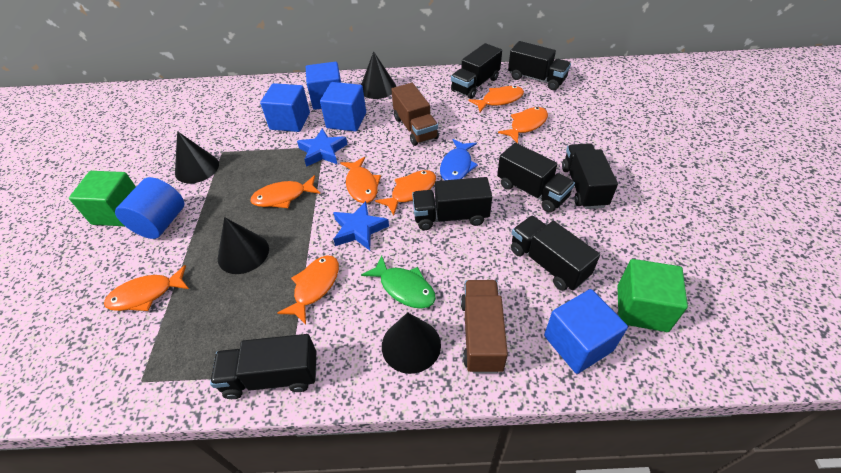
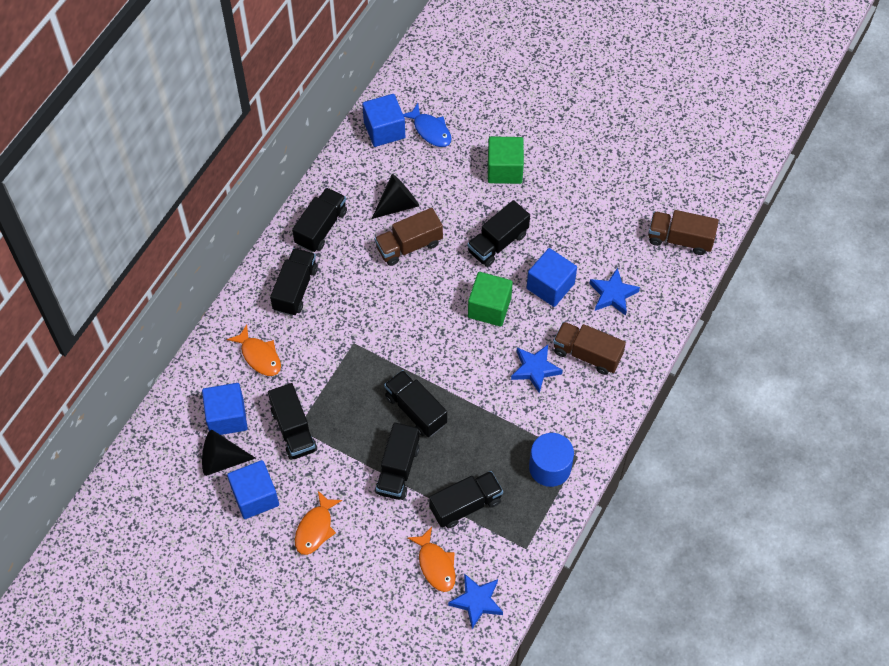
black cone: 4 -> 2
blue star: 2 -> 3
brown truck: 2 -> 3
green fish: 1 -> 0
orange fish: 7 -> 3

